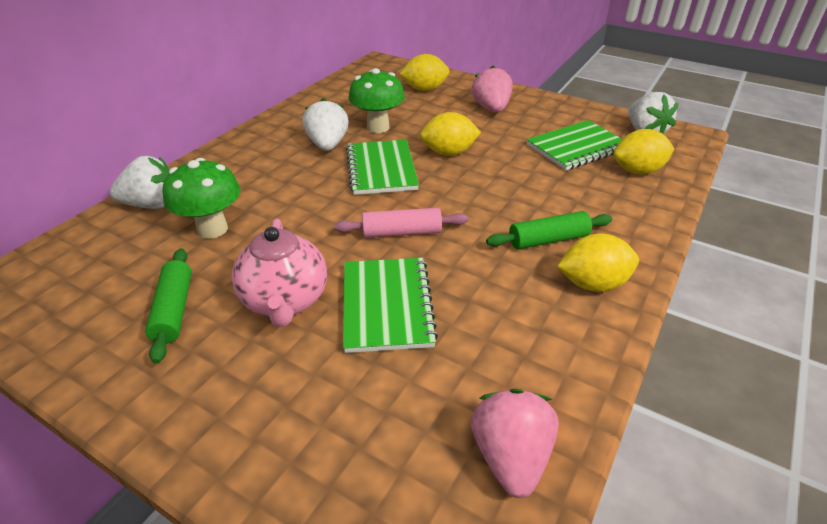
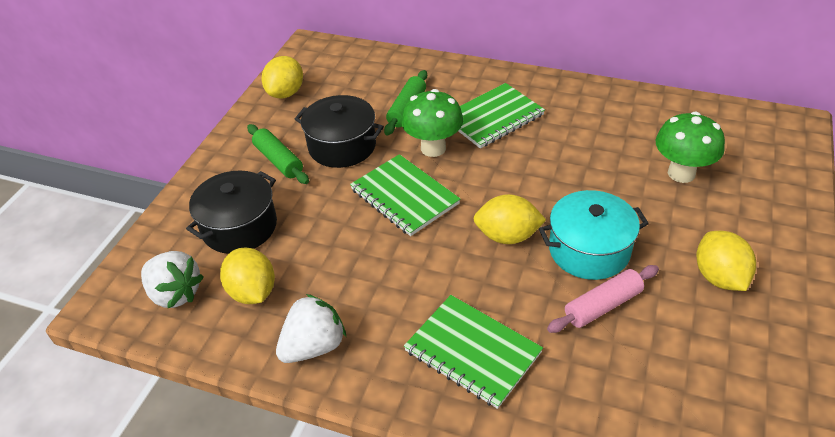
black pot: 0 -> 2
pink strawberry: 2 -> 0
pink teapot: 1 -> 0
turquoise pot: 0 -> 1
white strawberry: 3 -> 2

